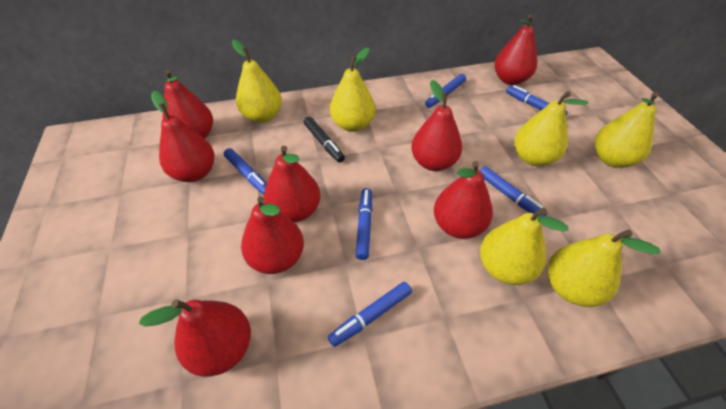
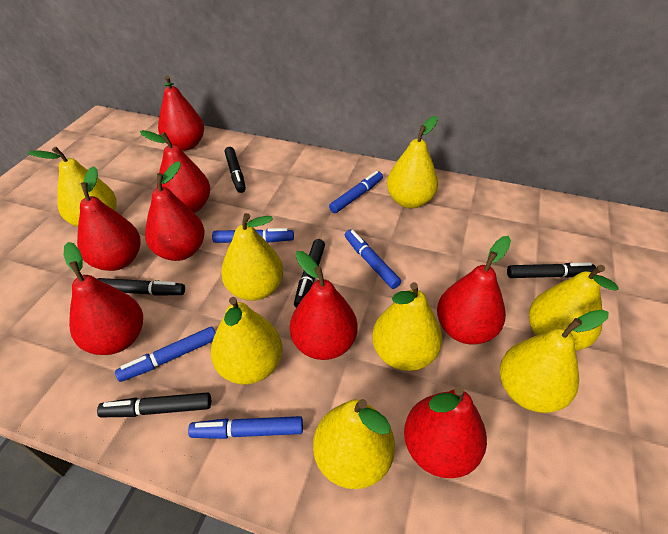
black marker: 1 -> 5
blue marker: 6 -> 5
yellow pear: 6 -> 8

